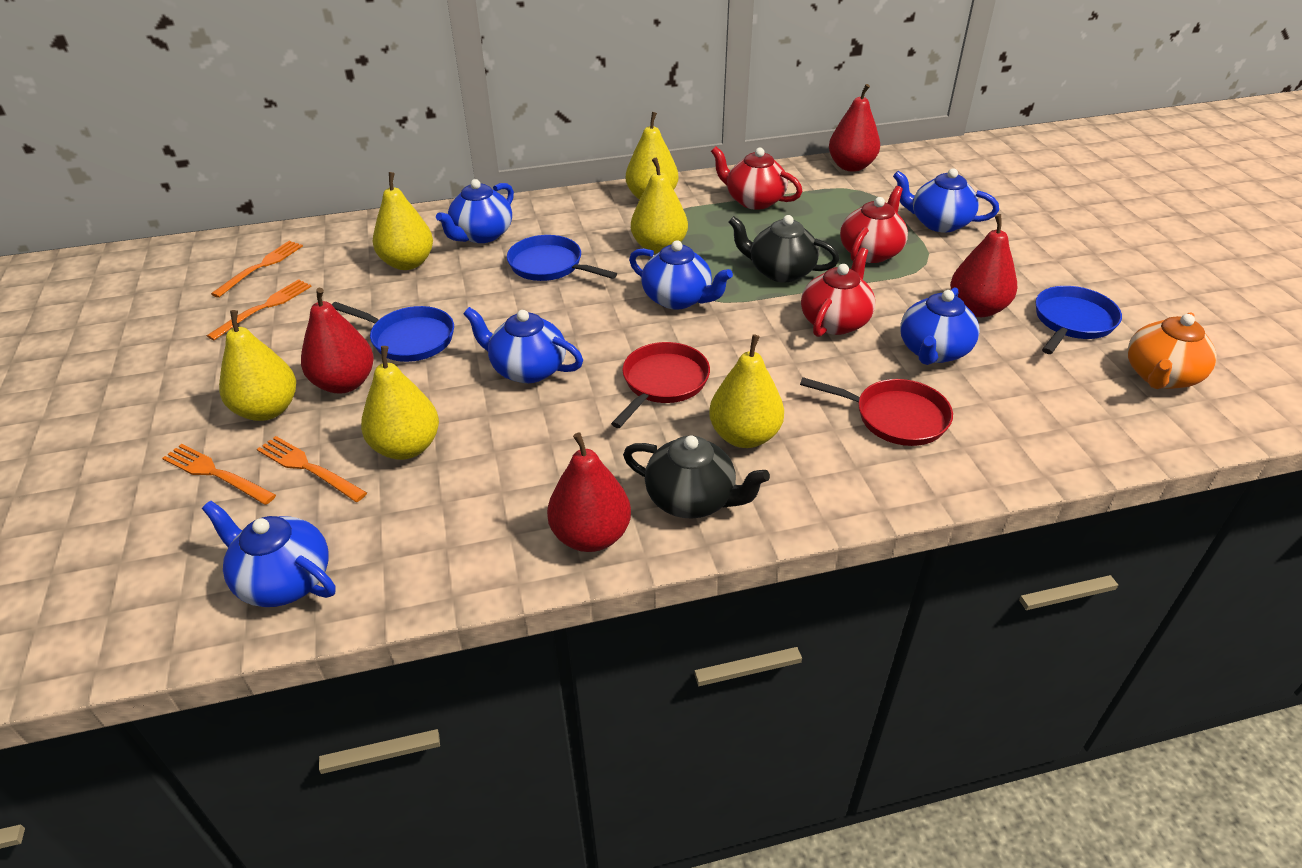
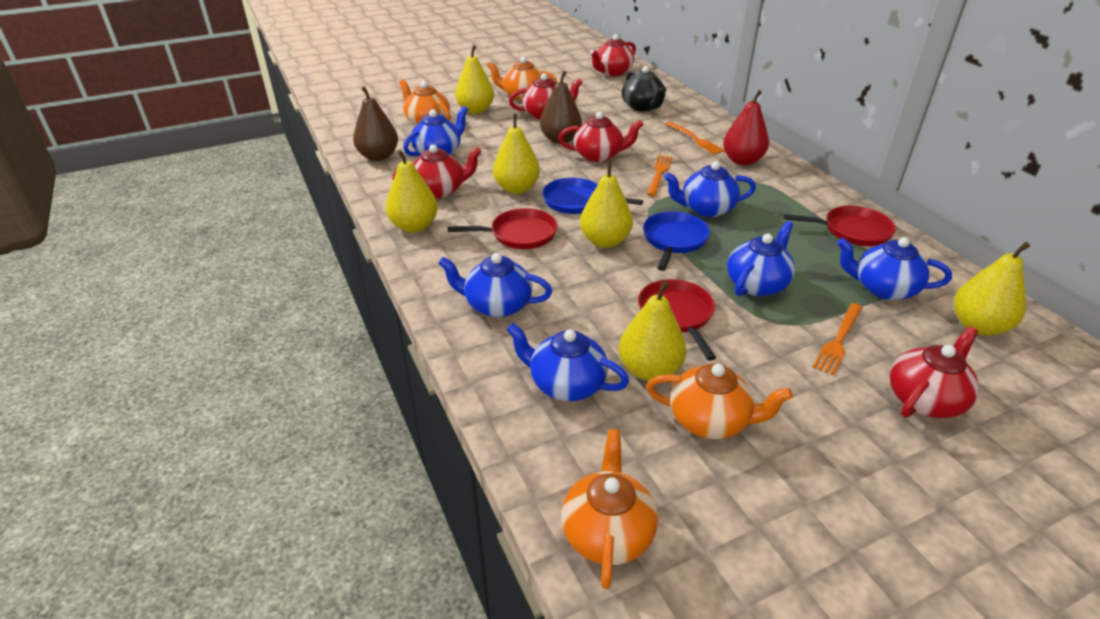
black teapot: 2 -> 1
blue pan: 3 -> 2
brown pear: 0 -> 2
orange fork: 4 -> 3
orange teapot: 1 -> 4
red pan: 2 -> 3
red pear: 4 -> 1
red teapot: 3 -> 5

